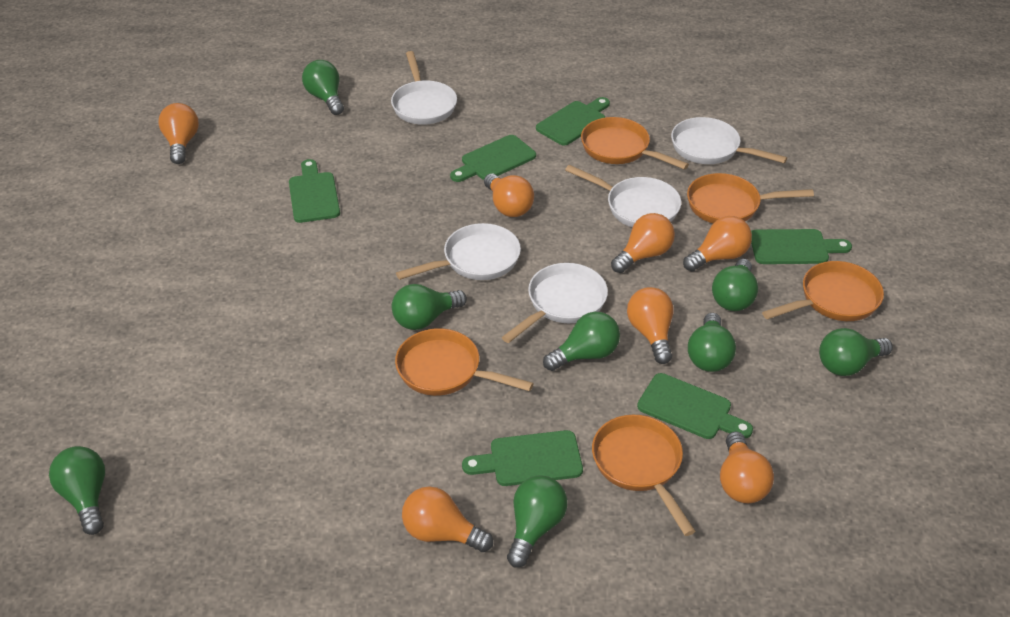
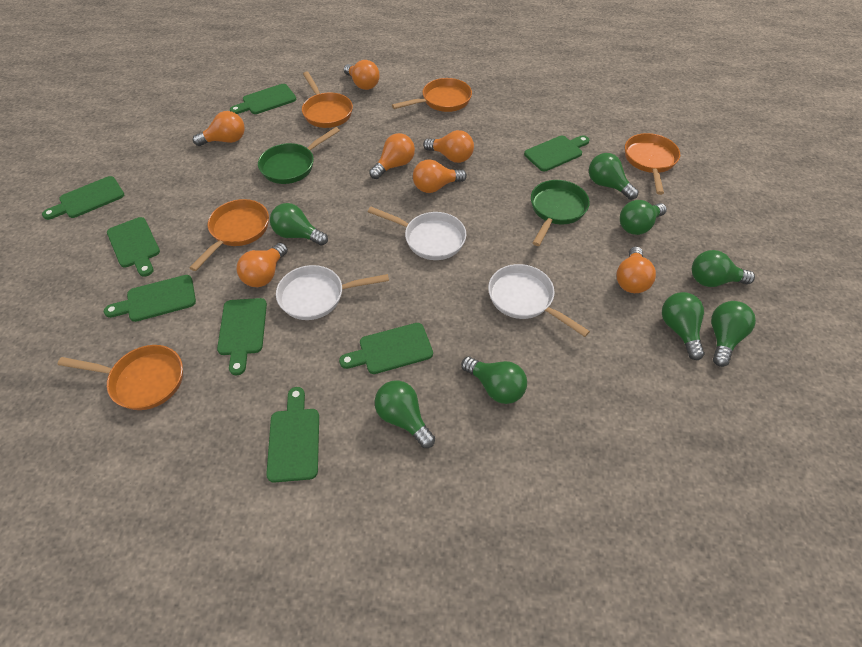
green cutting board: 6 -> 8
green pan: 0 -> 2
white pan: 5 -> 3

